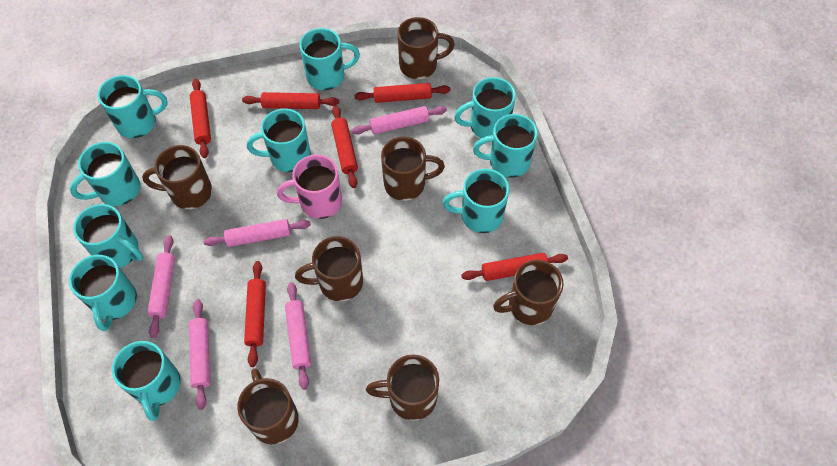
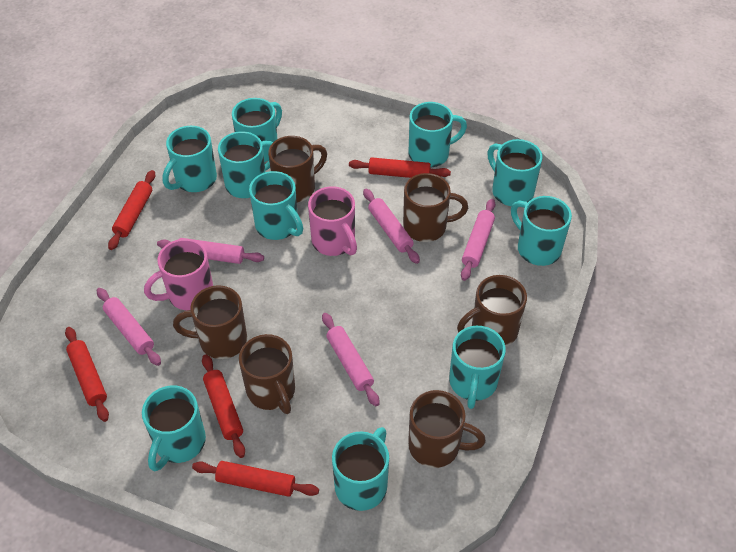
brown mug: 7 -> 6
pink mug: 1 -> 2
red rolling pin: 6 -> 5

